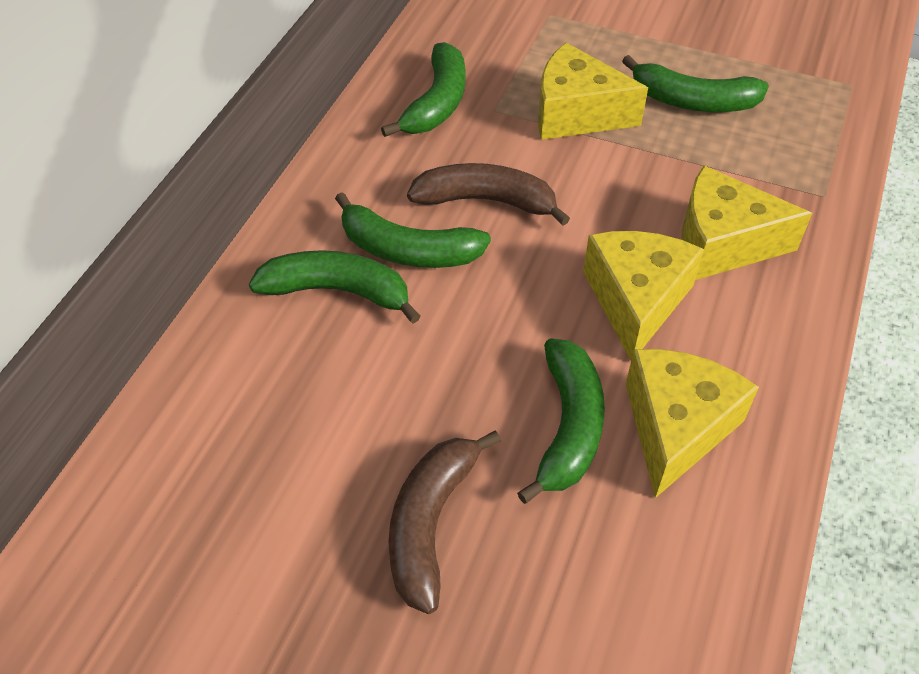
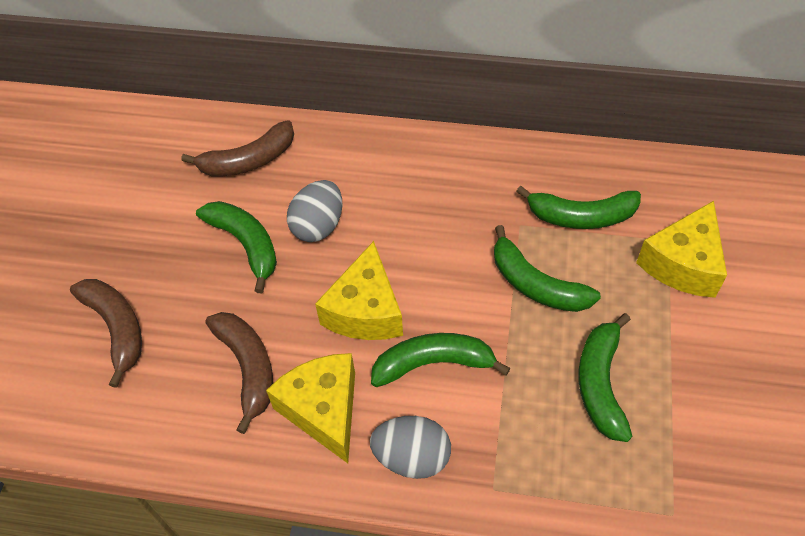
brown banana: 2 -> 3
grey egg: 0 -> 2
yellow cheese: 4 -> 3

